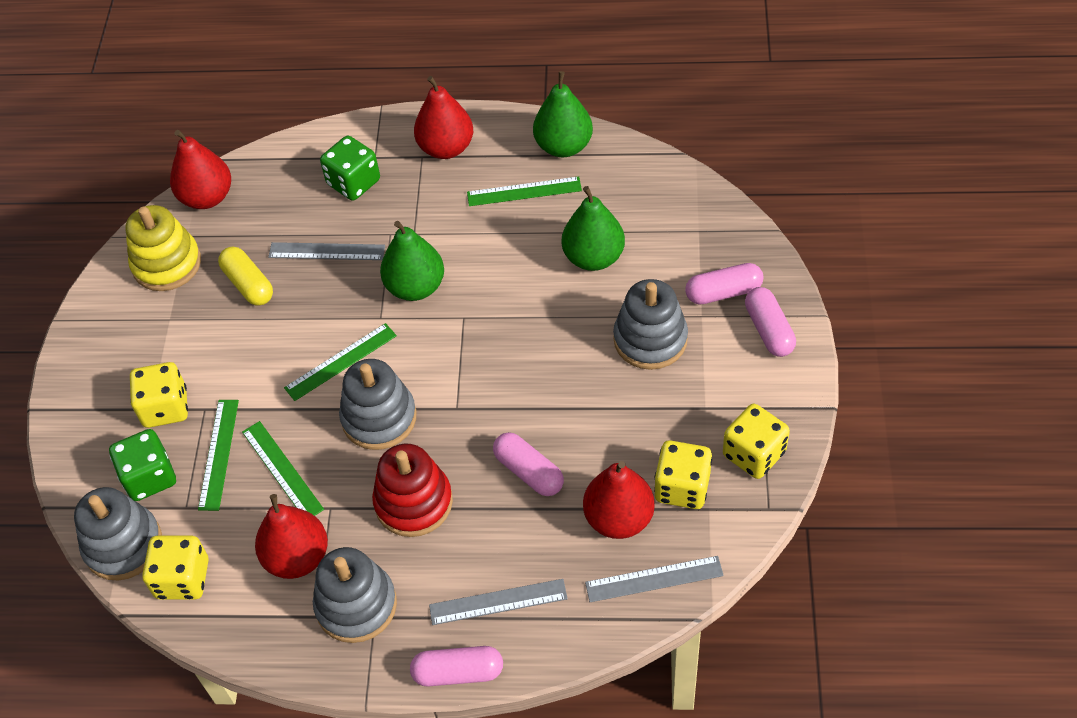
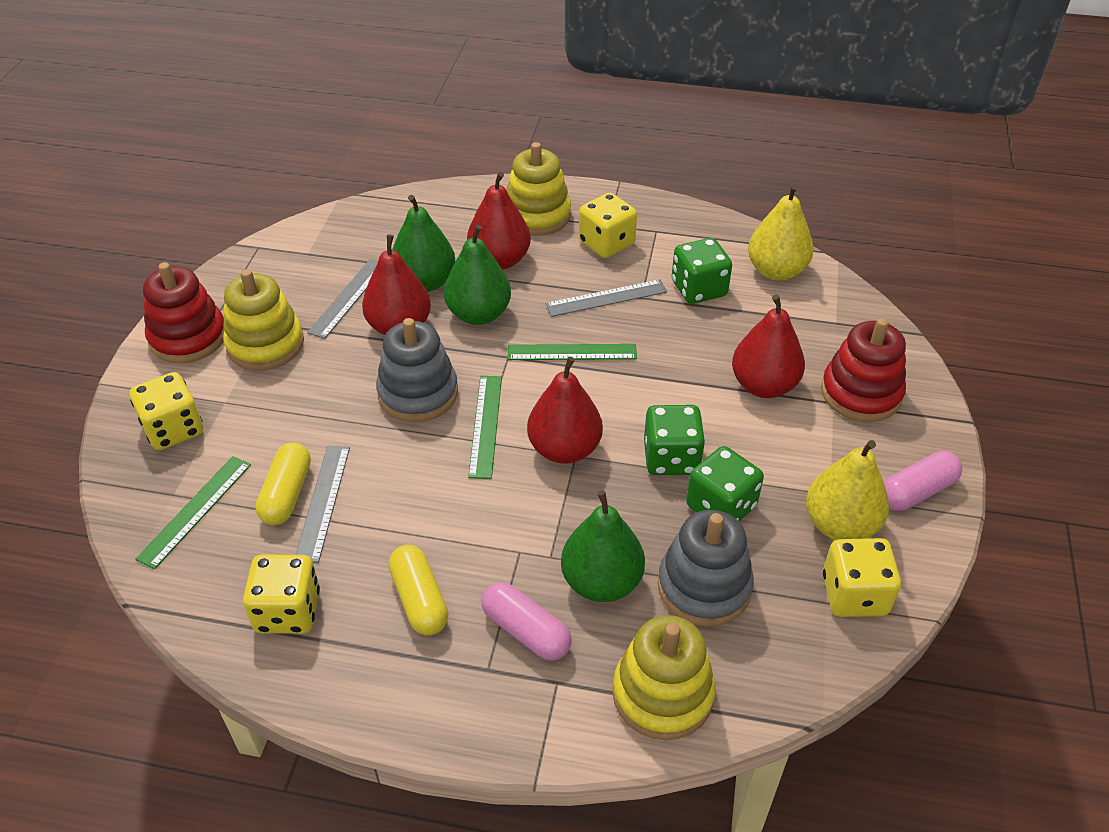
green dice: 2 -> 3
green ruler: 4 -> 3
grey stacking toy: 4 -> 2
pink capsule: 4 -> 2
red stacking toy: 1 -> 2
yellow capsule: 1 -> 2
yellow pear: 0 -> 2
yellow stacking toy: 1 -> 3

